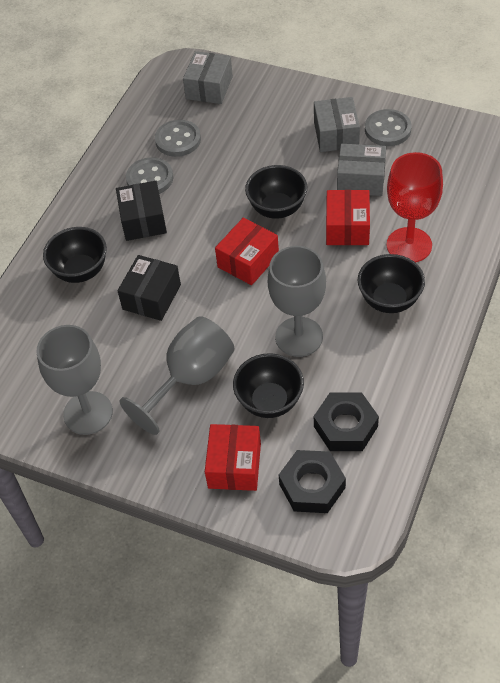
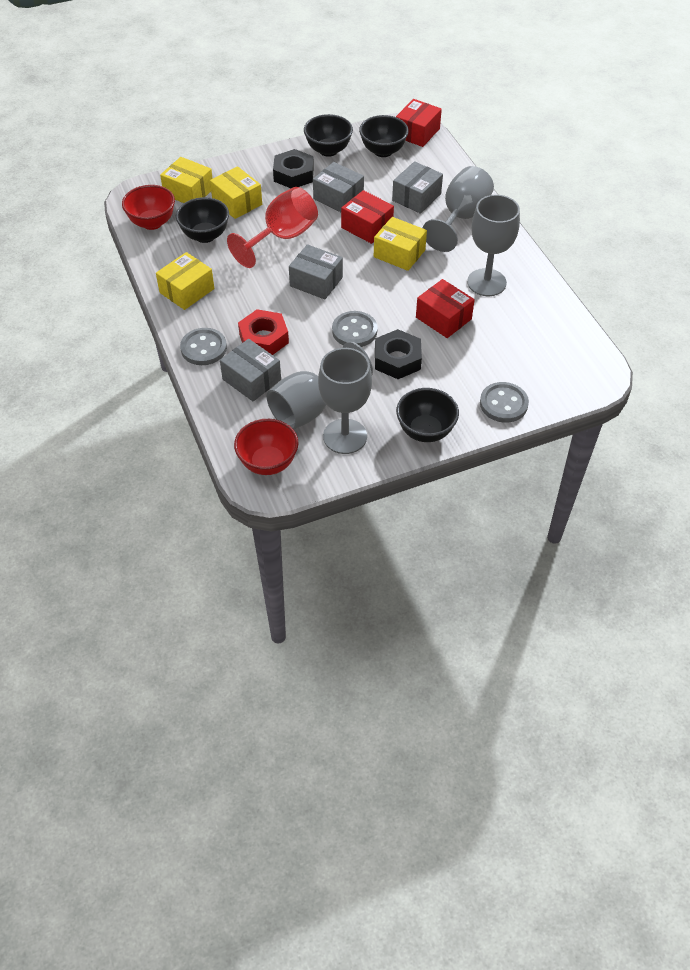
black box: 2 -> 0
grey box: 3 -> 4
grey goblet: 3 -> 4
red bowl: 0 -> 2
red nut: 0 -> 1
yellow box: 0 -> 4

